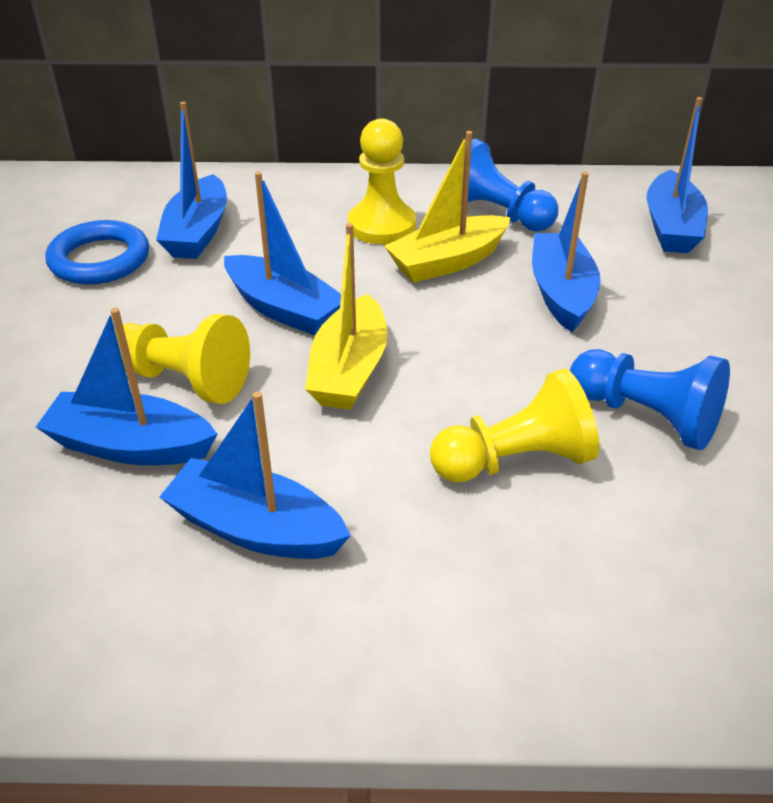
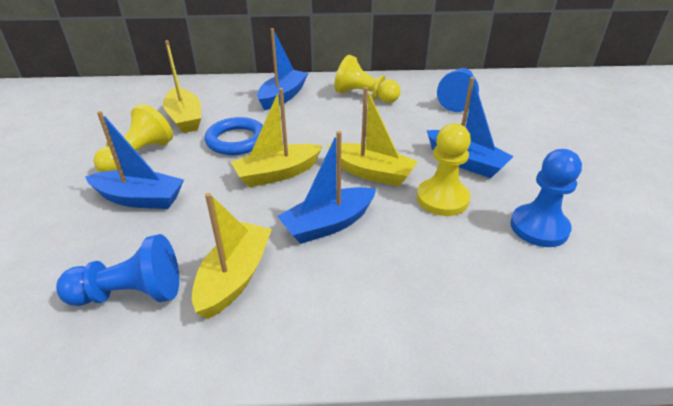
blue boat: 6 -> 4
blue pawn: 2 -> 3
yellow boat: 2 -> 4

